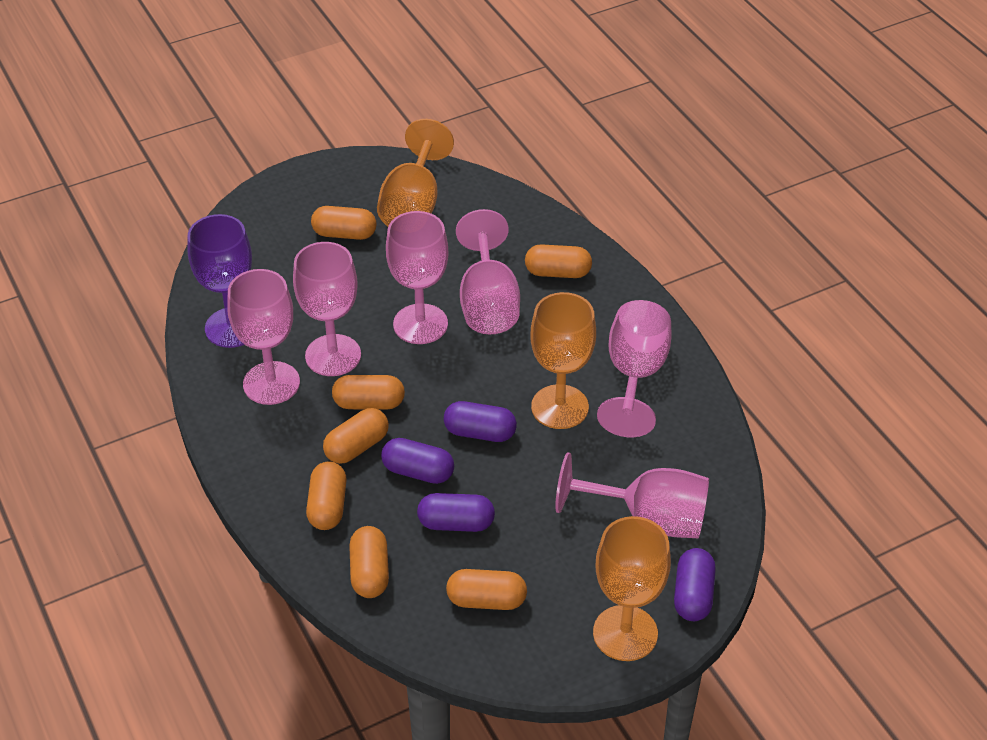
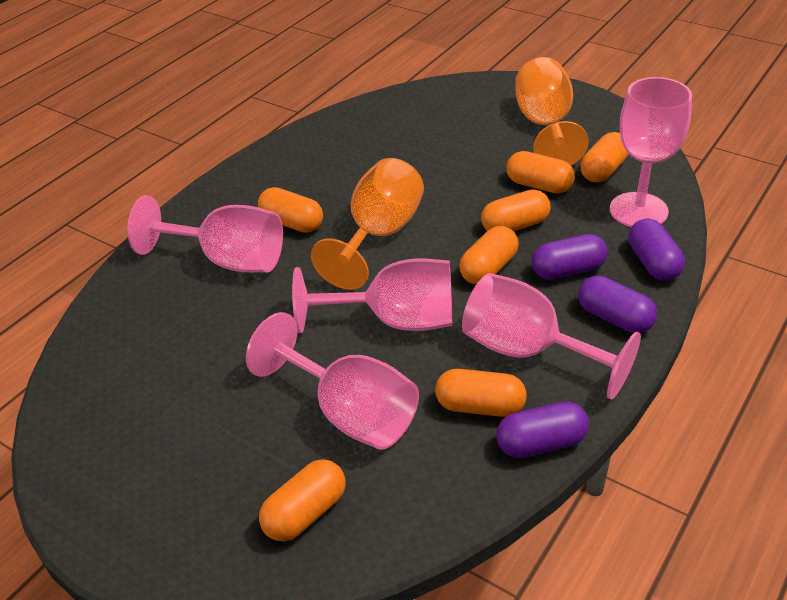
orange goblet: 3 -> 2
pink goblet: 6 -> 5
purple goblet: 1 -> 0

